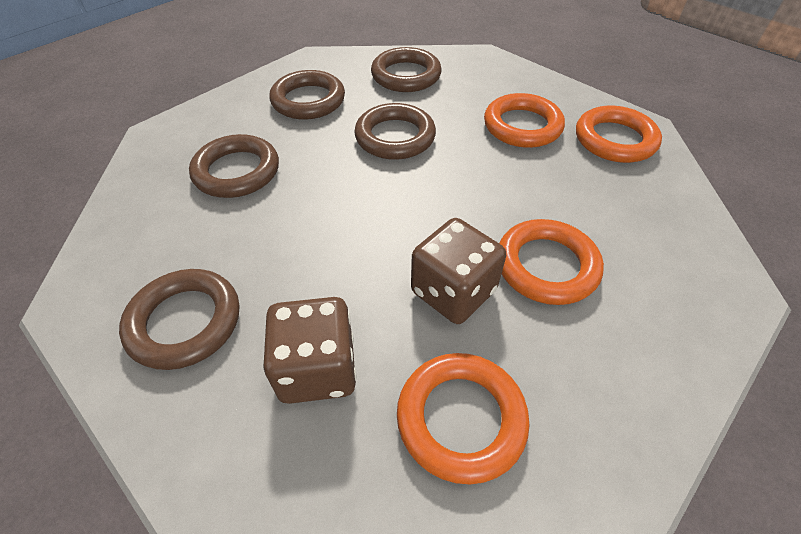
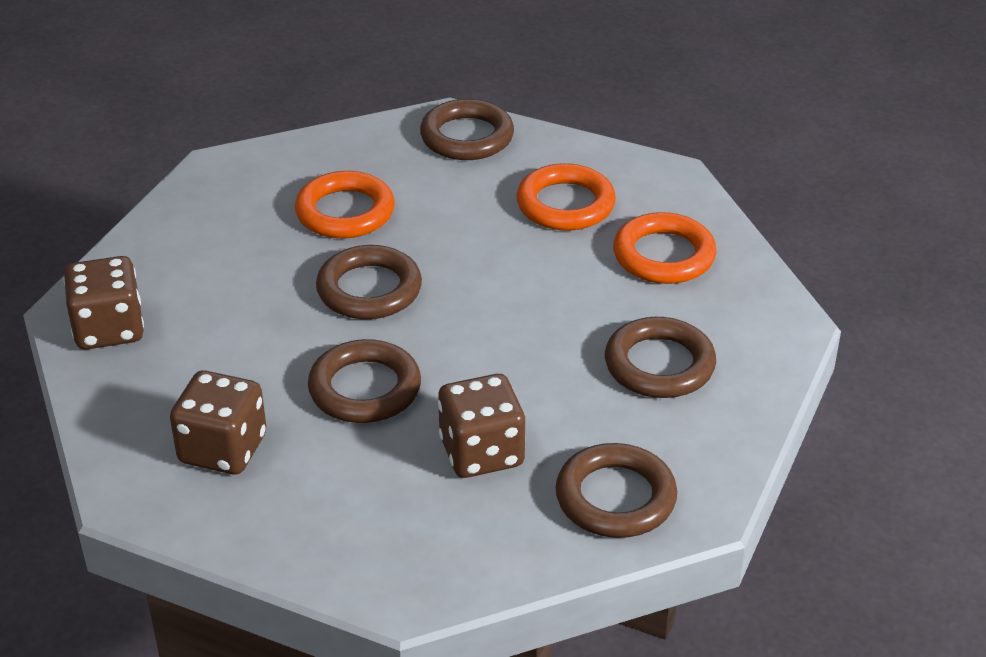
brown dice: 2 -> 3
orange ring: 4 -> 3

